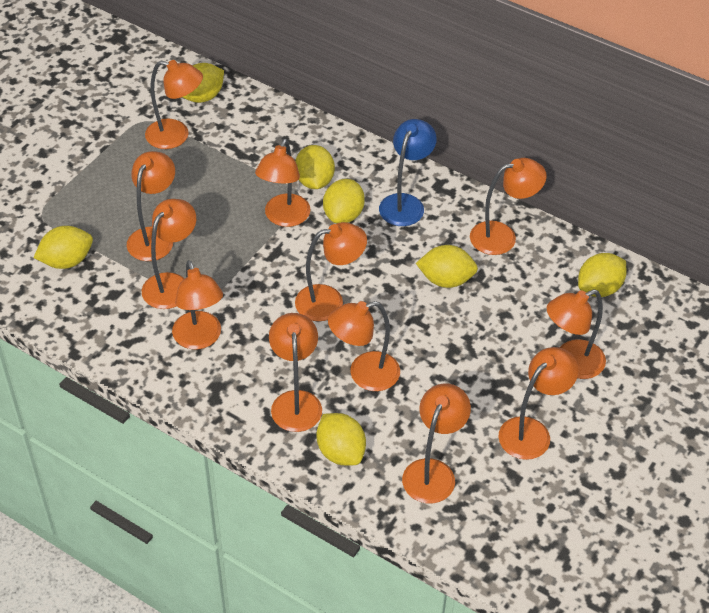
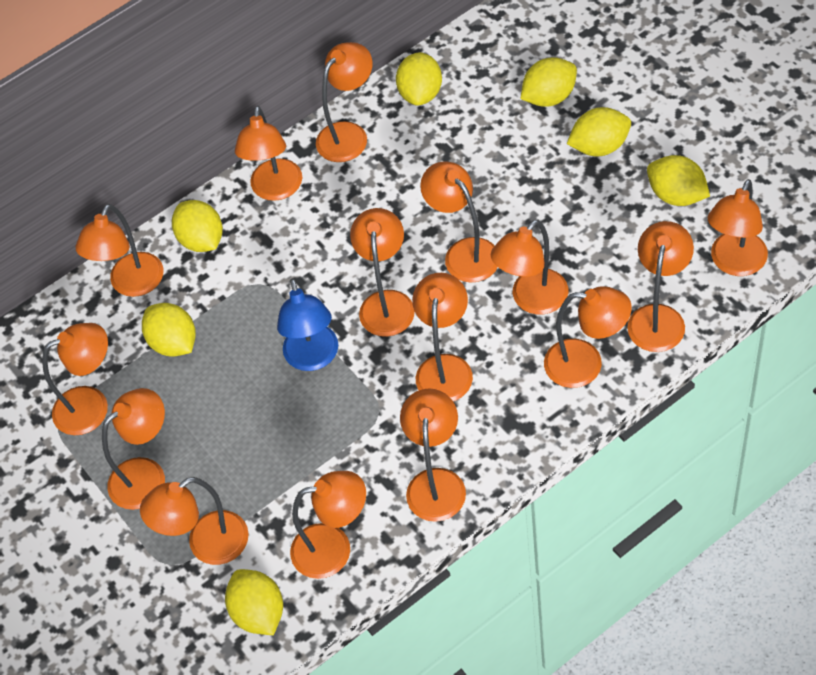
orange lamp: 12 -> 15

